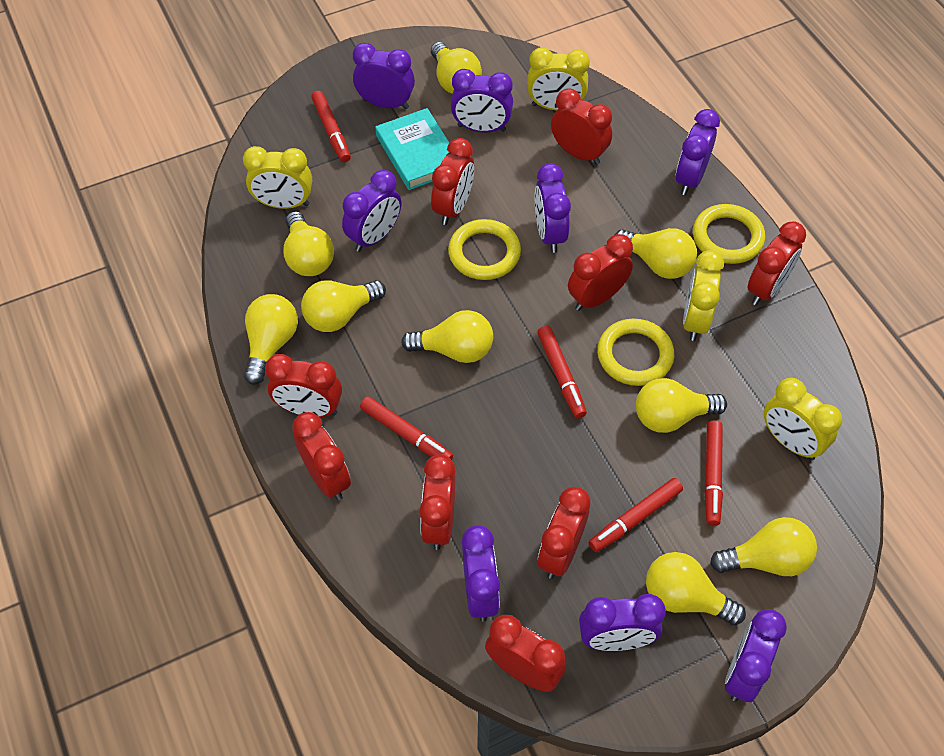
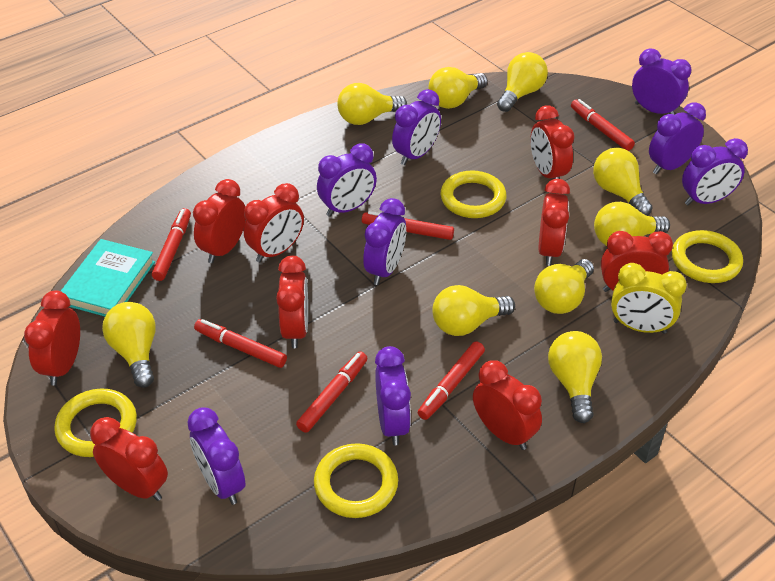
red marker: 5 -> 6
yellow clock: 4 -> 1
yellow ring: 3 -> 4

